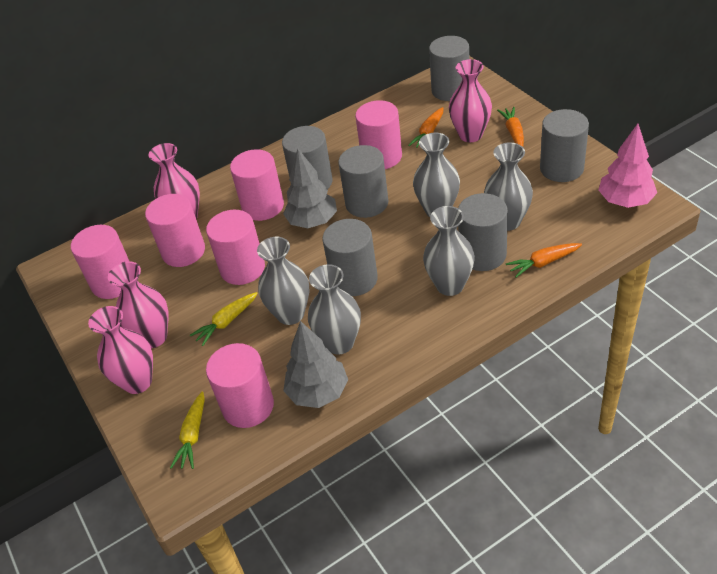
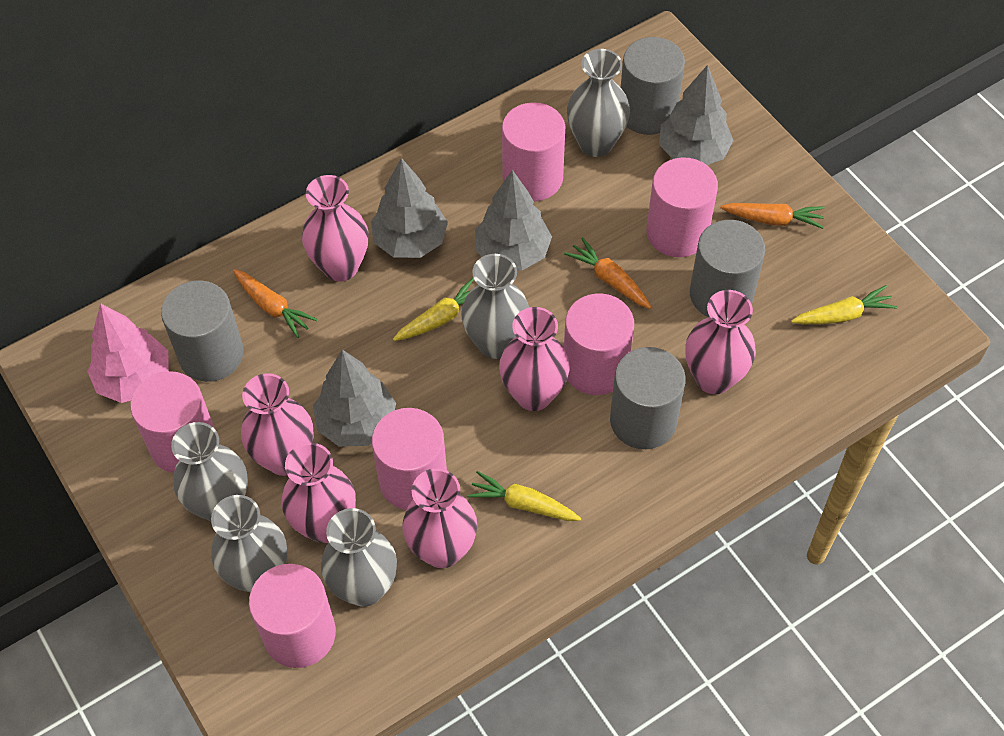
grey cylinder: 6 -> 4
grey tree: 2 -> 4
pink vase: 4 -> 6
yellow carrot: 2 -> 3

